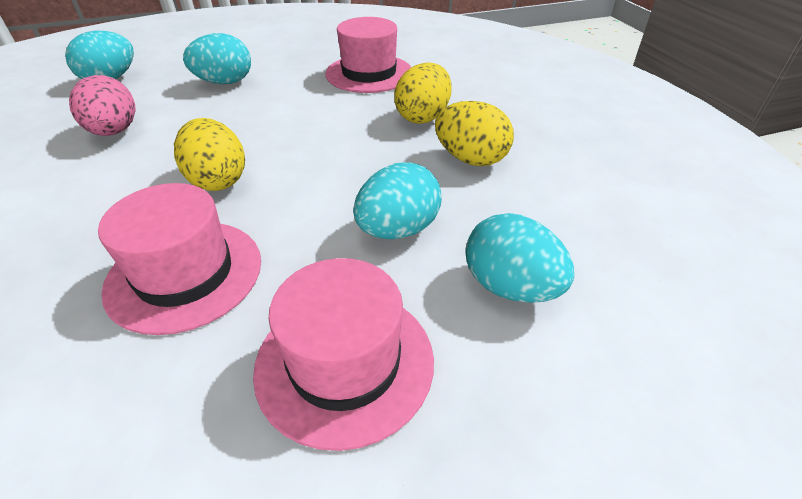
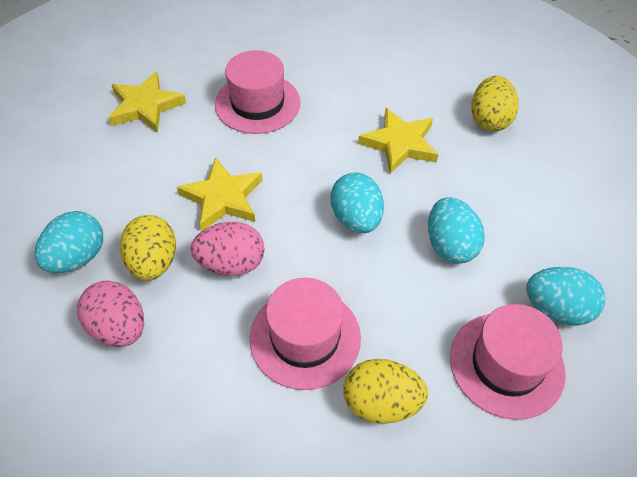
pink egg: 1 -> 2
yellow star: 0 -> 3

